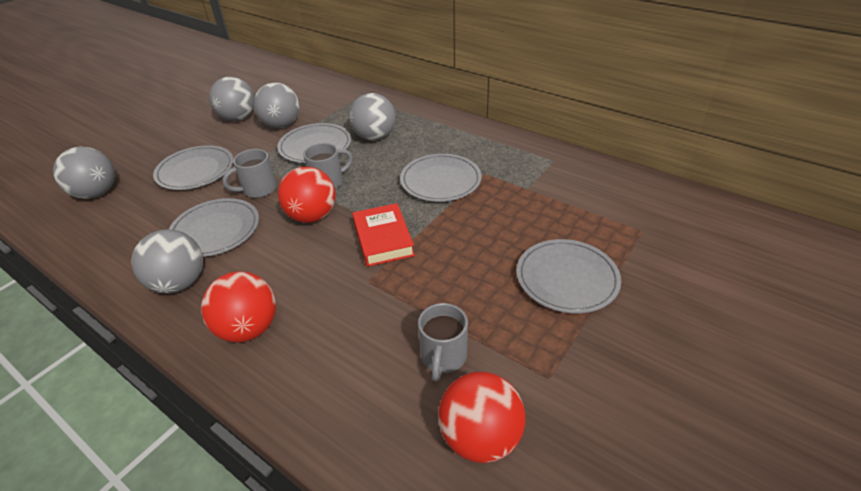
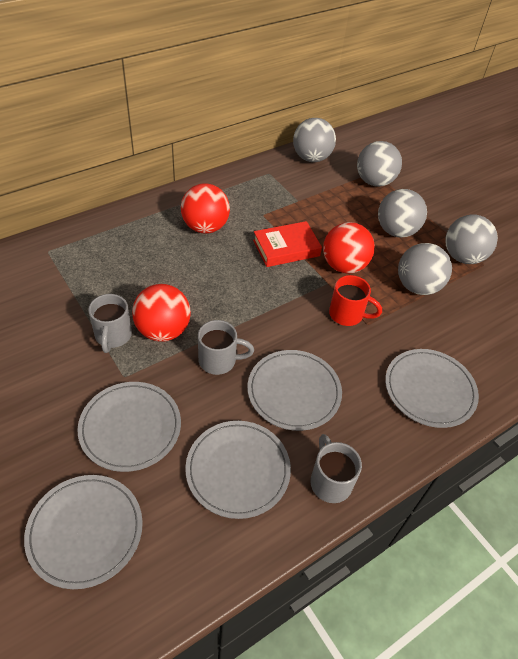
red mug: 0 -> 1

